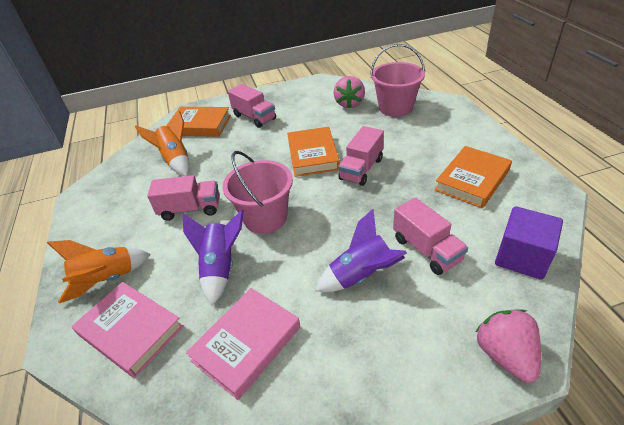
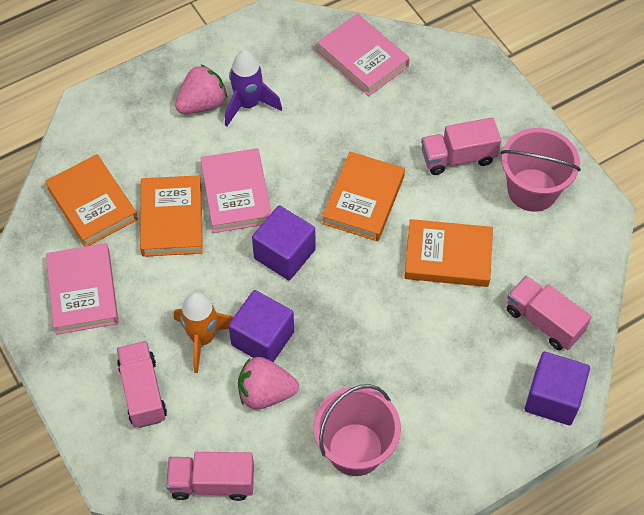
orange book: 3 -> 4
orange rocket: 2 -> 1
pink book: 2 -> 3
purple cube: 1 -> 3
purple rocket: 2 -> 1

